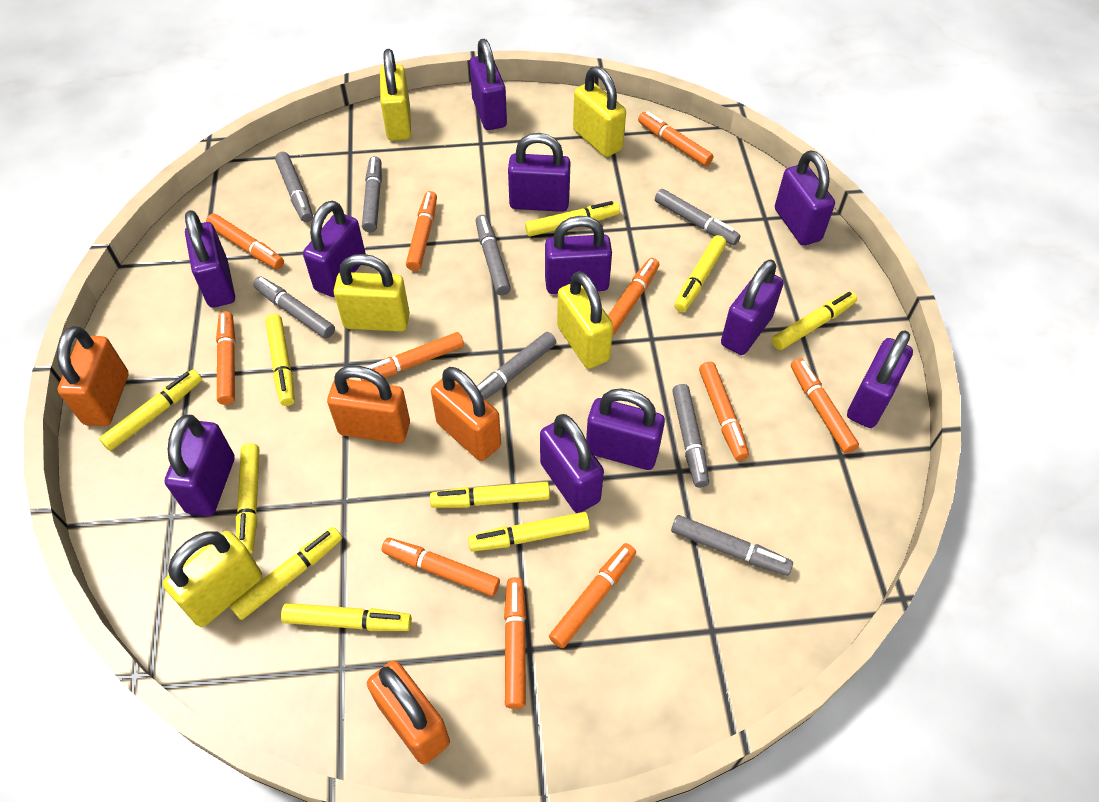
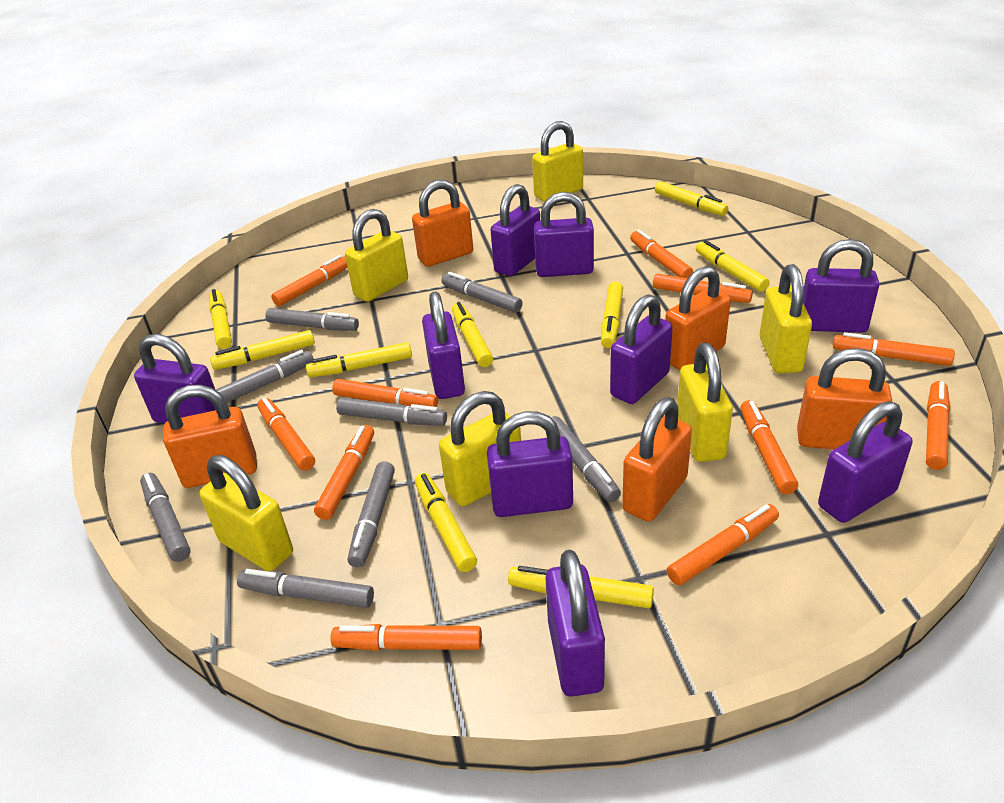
orange padlock: 4 -> 5
purple padlock: 11 -> 9
yellow marker: 10 -> 9
yellow padlock: 5 -> 6

